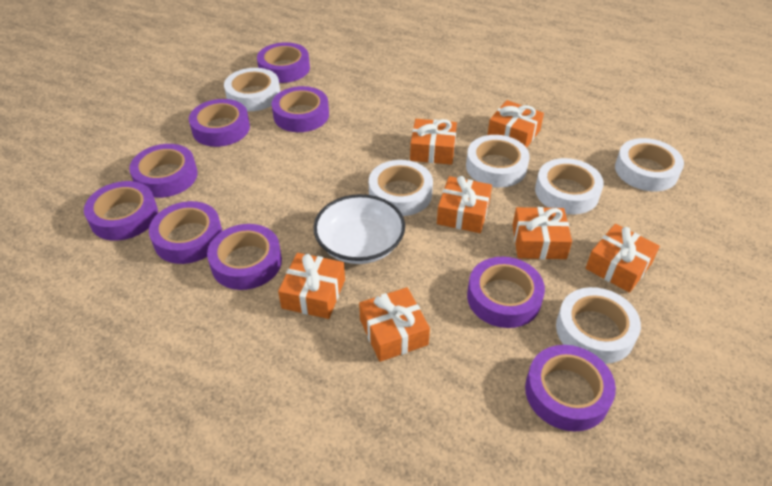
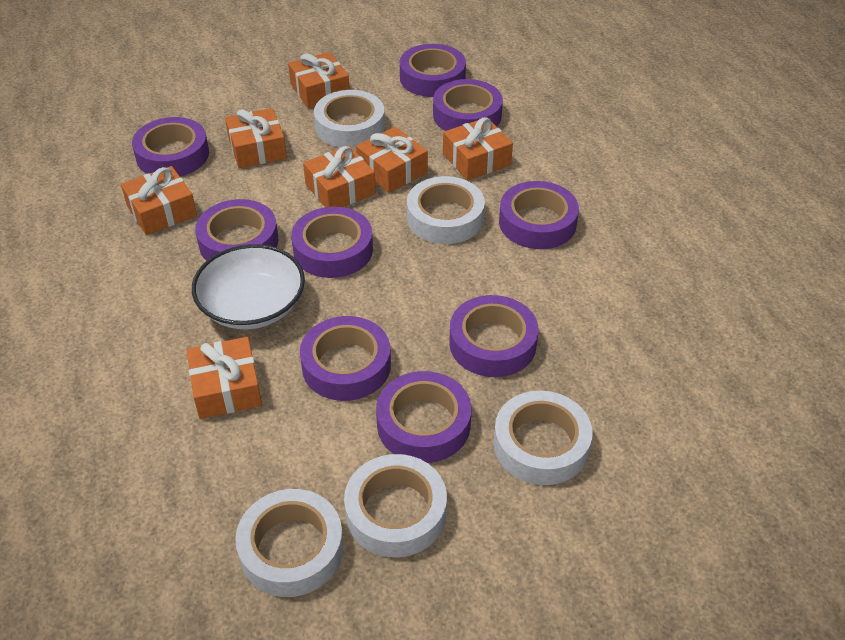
white tape: 6 -> 5

